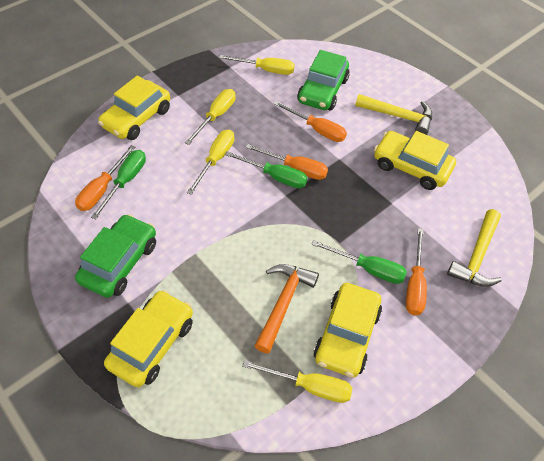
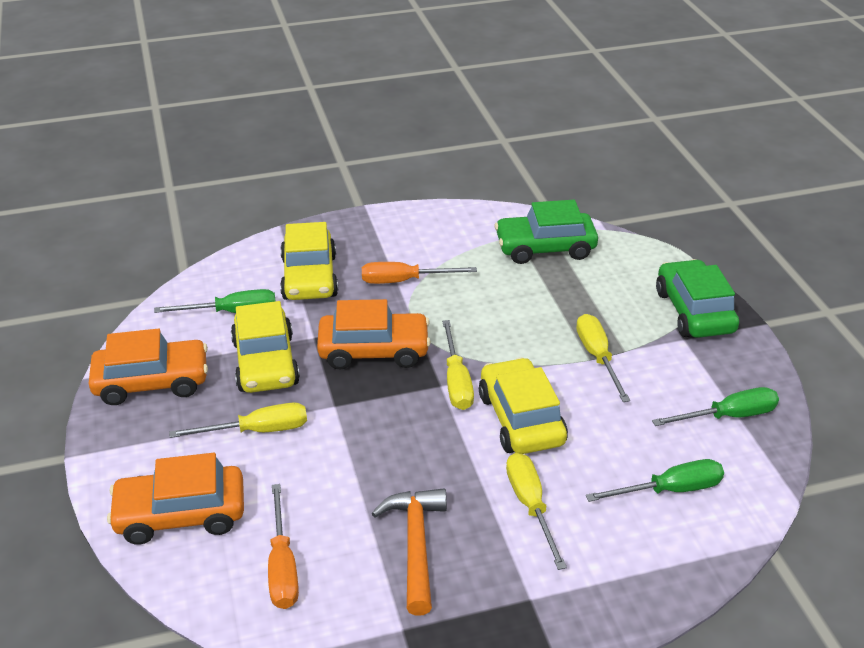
orange car: 0 -> 3
orange screwdriver: 4 -> 2
yellow car: 4 -> 3
yellow hammer: 2 -> 0

